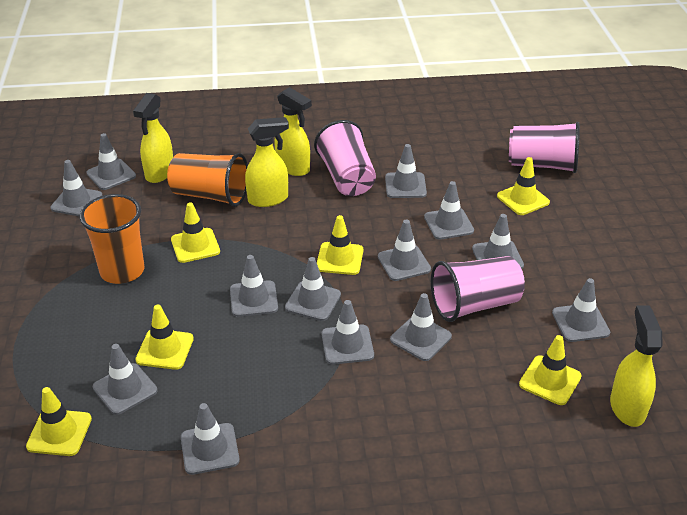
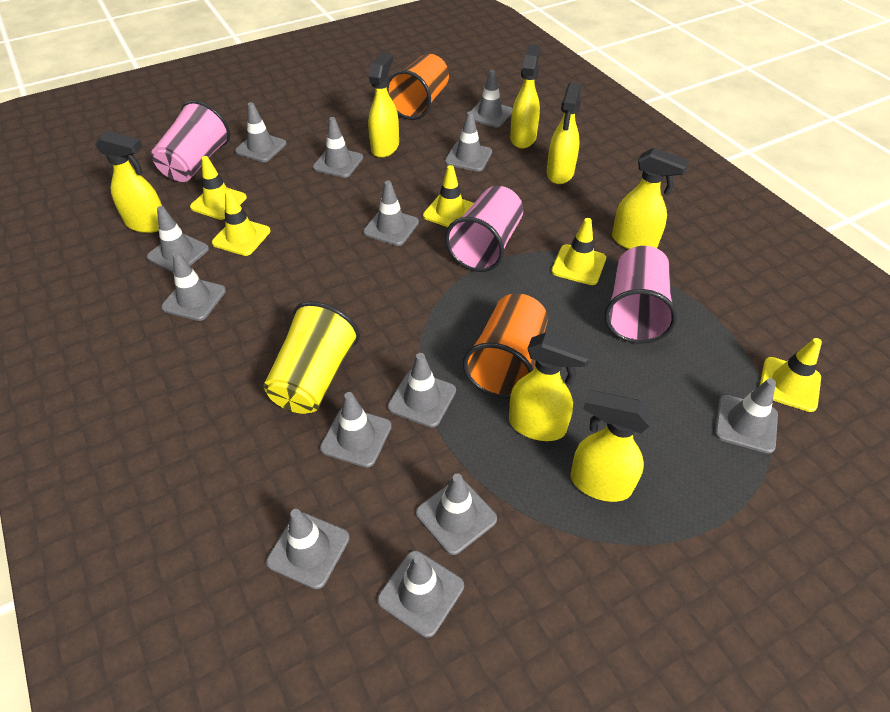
yellow cup: 0 -> 1
yellow spray bottle: 4 -> 7
yellow traffic cone: 6 -> 5

